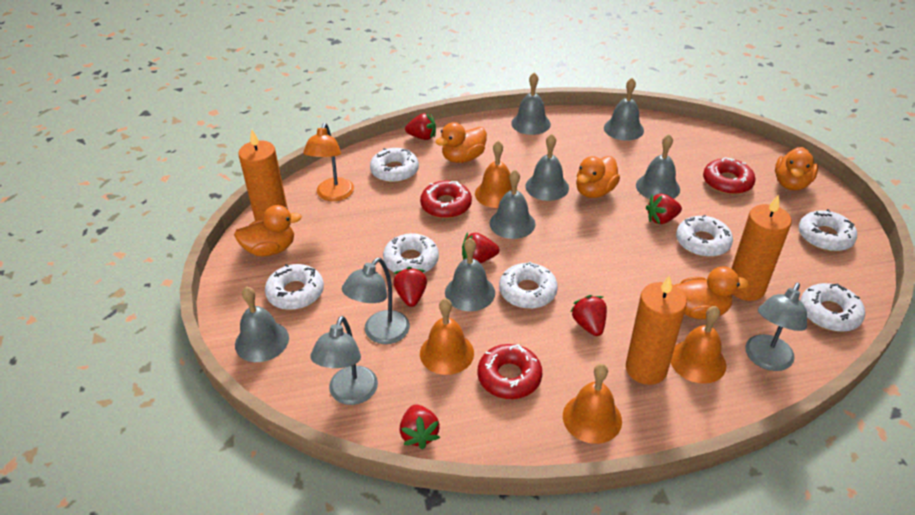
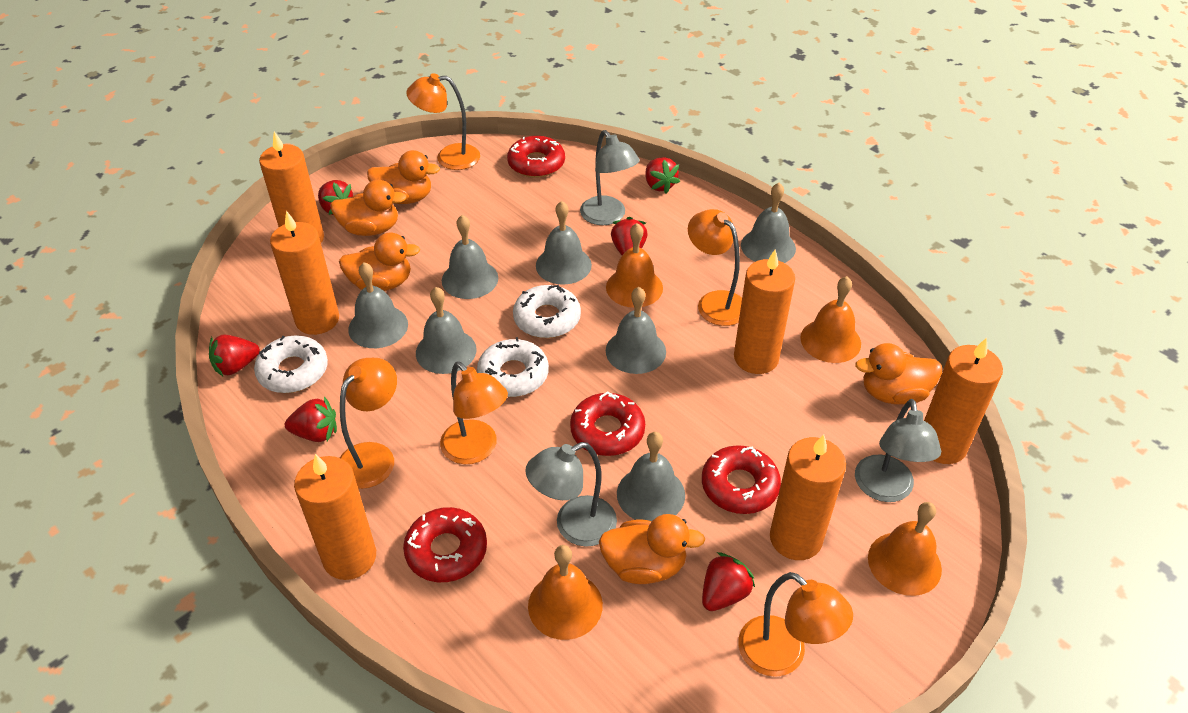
orange candle: 3 -> 6
orange lamp: 1 -> 5
red donut: 3 -> 4
white donut: 7 -> 3

